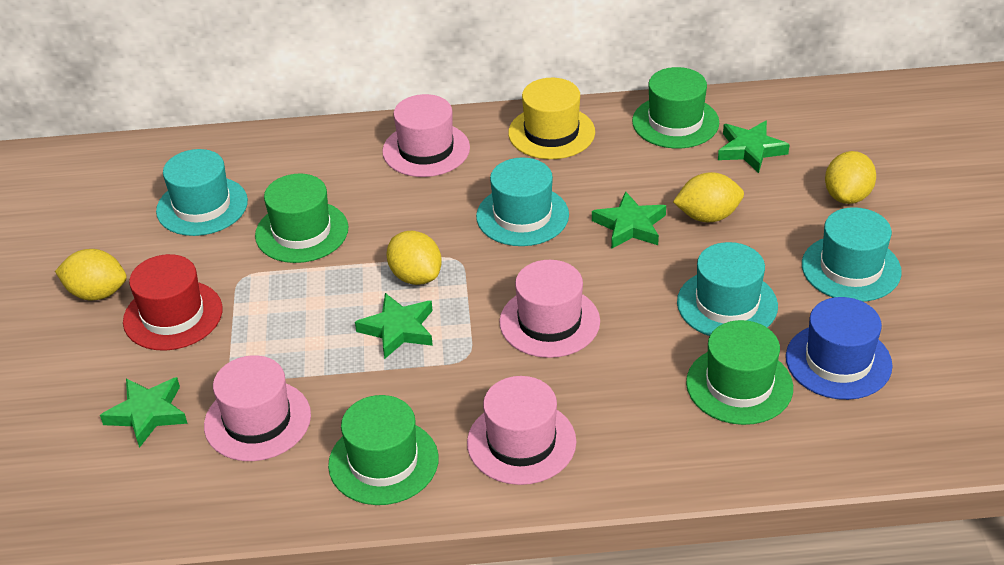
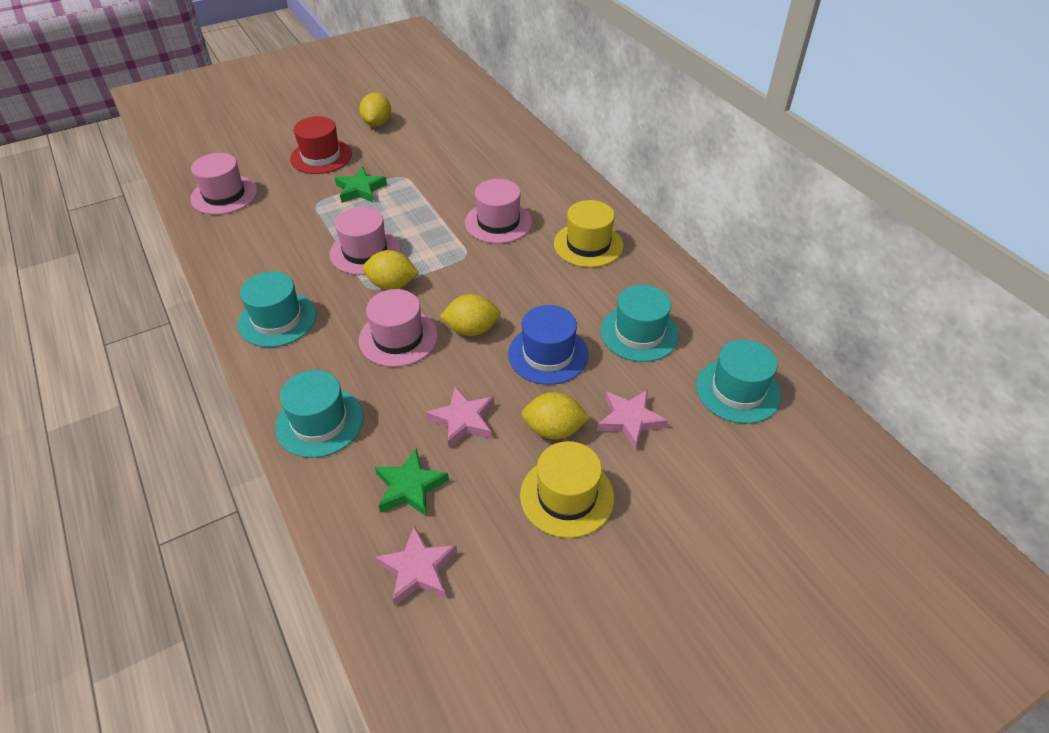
green hat: 4 -> 0
green star: 4 -> 2
pink star: 0 -> 3
yellow hat: 1 -> 2

